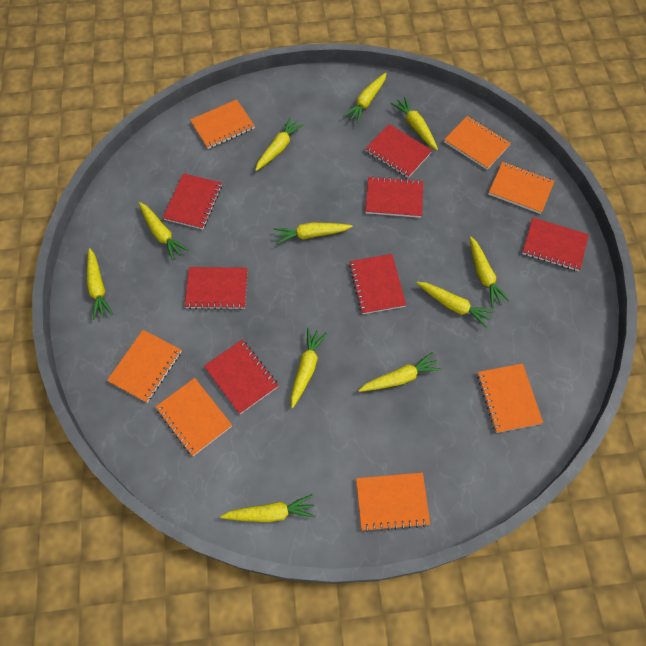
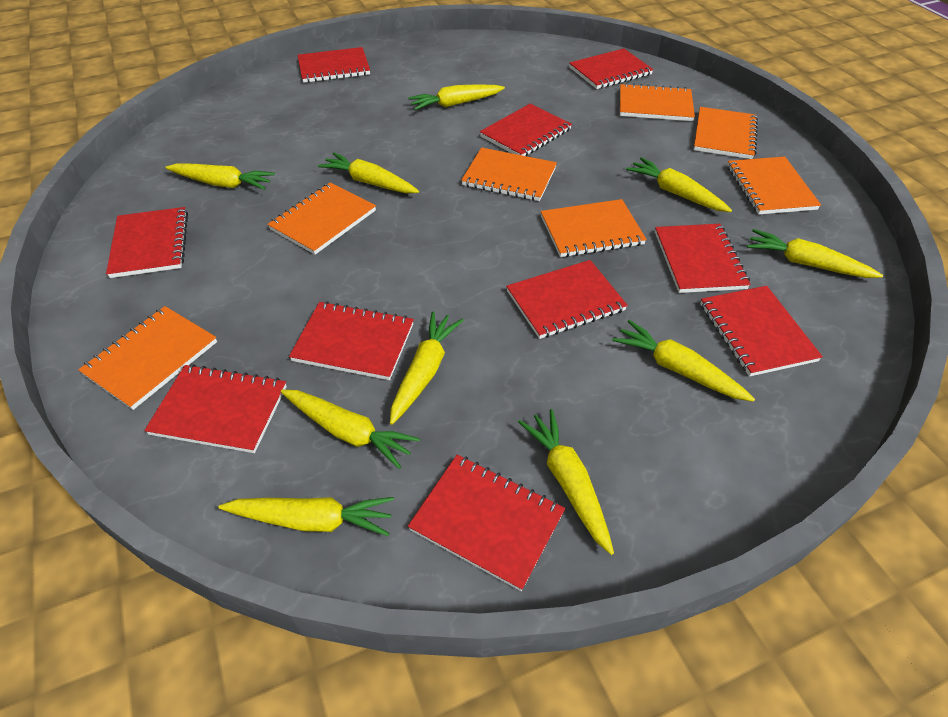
red notebook: 7 -> 10
yellow carrot: 11 -> 10

